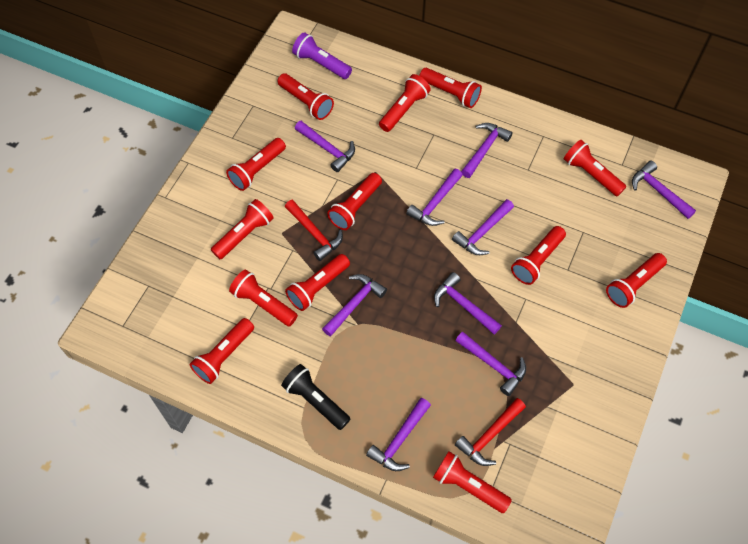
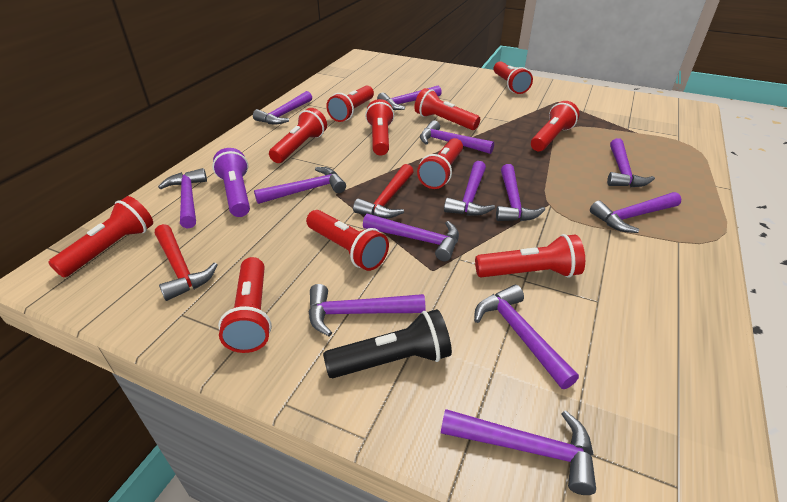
purple hammer: 9 -> 13
red flashlight: 13 -> 11

